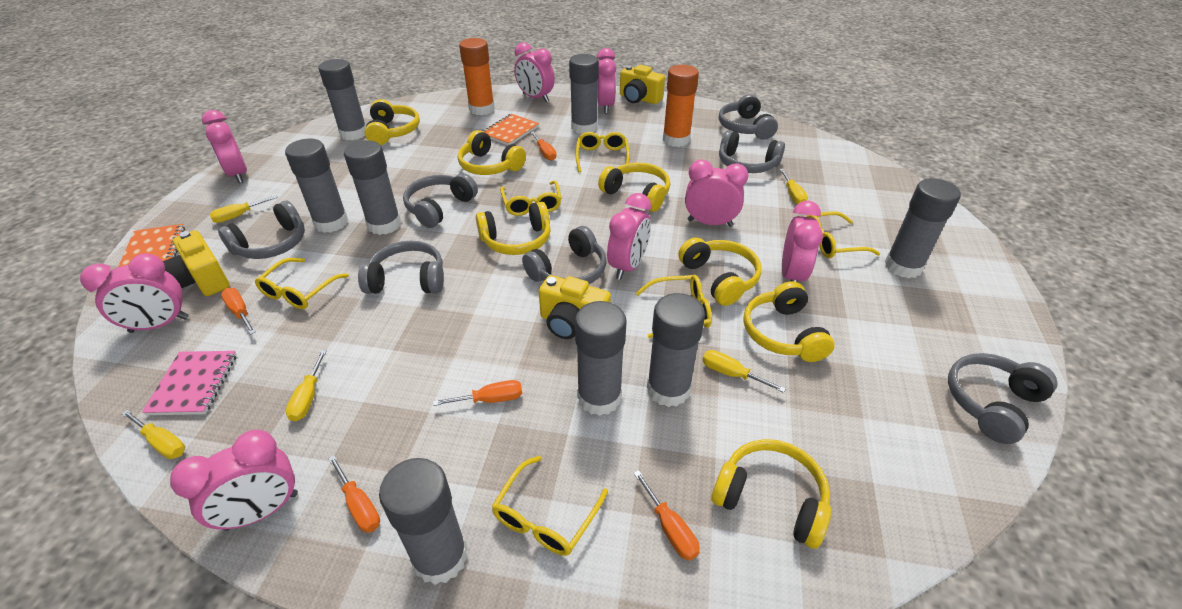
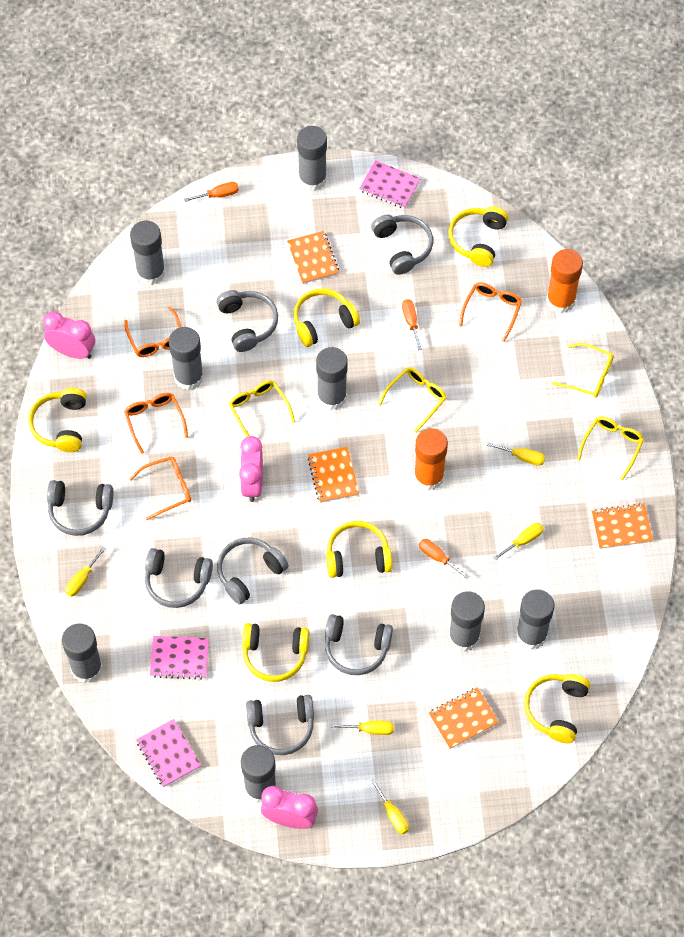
orange glasses: 0 -> 4
orange notebook: 2 -> 4
orange screwdriver: 5 -> 3
pink clock: 8 -> 3
pink notebook: 1 -> 3
yellow camera: 3 -> 0
yellow glasses: 6 -> 4
yellow headphones: 7 -> 6

